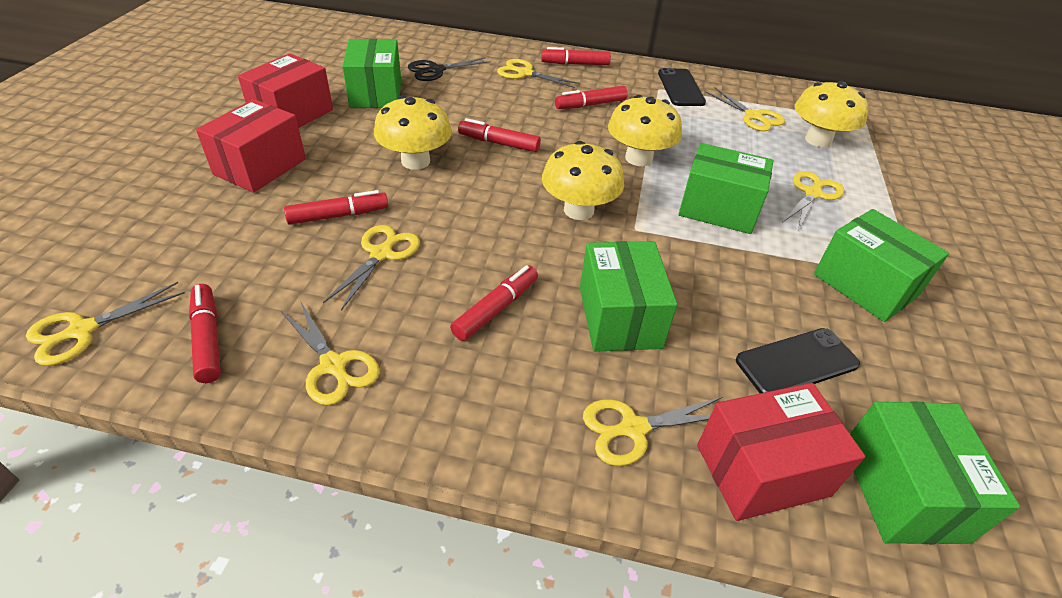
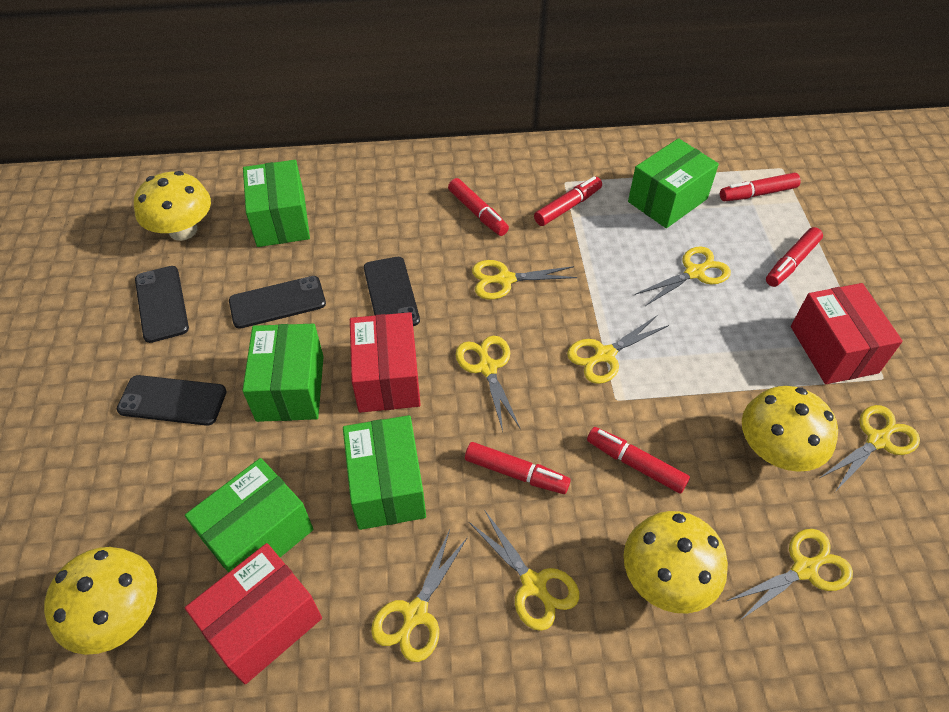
black phone: 2 -> 4
black scissors: 1 -> 0
yellow scissors: 7 -> 8

